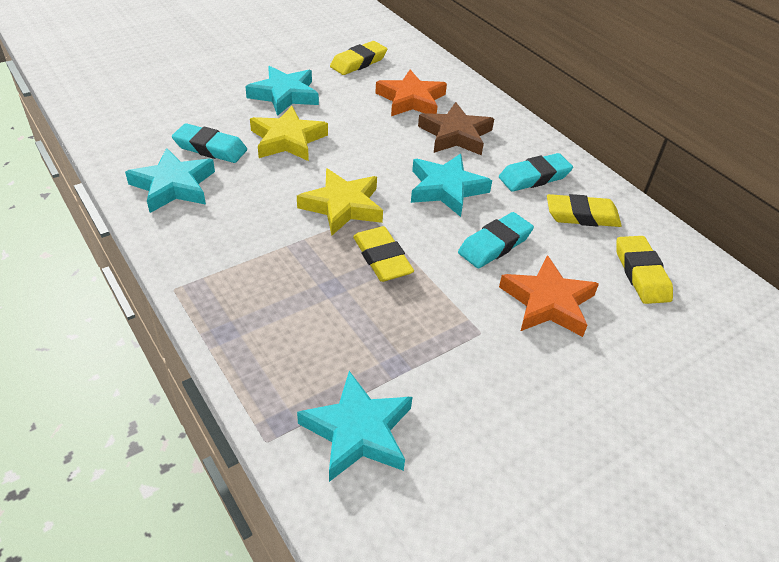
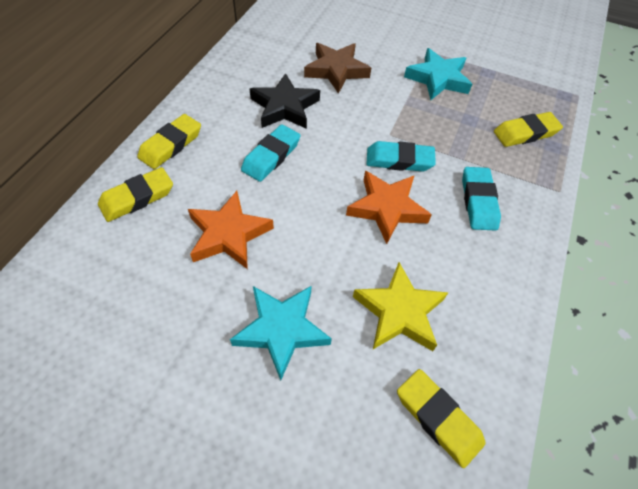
black star: 0 -> 1
turquoise star: 4 -> 2
yellow star: 2 -> 1

